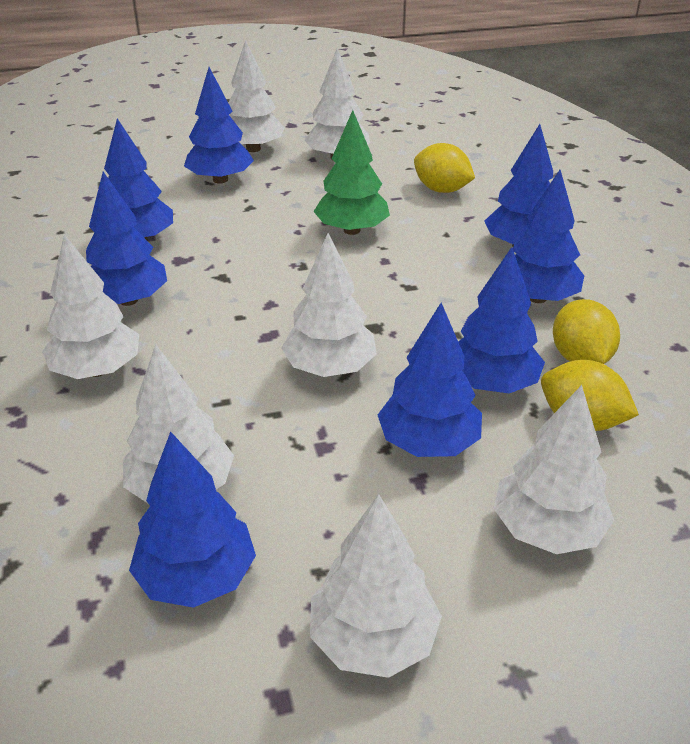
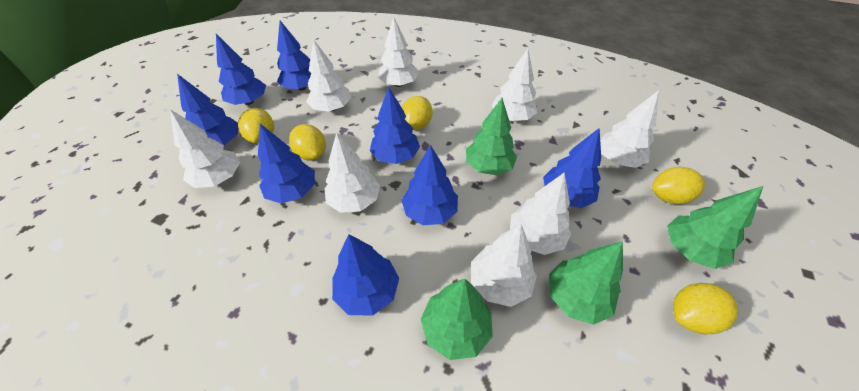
green tree: 1 -> 4
white tree: 7 -> 8
yellow lemon: 3 -> 5

